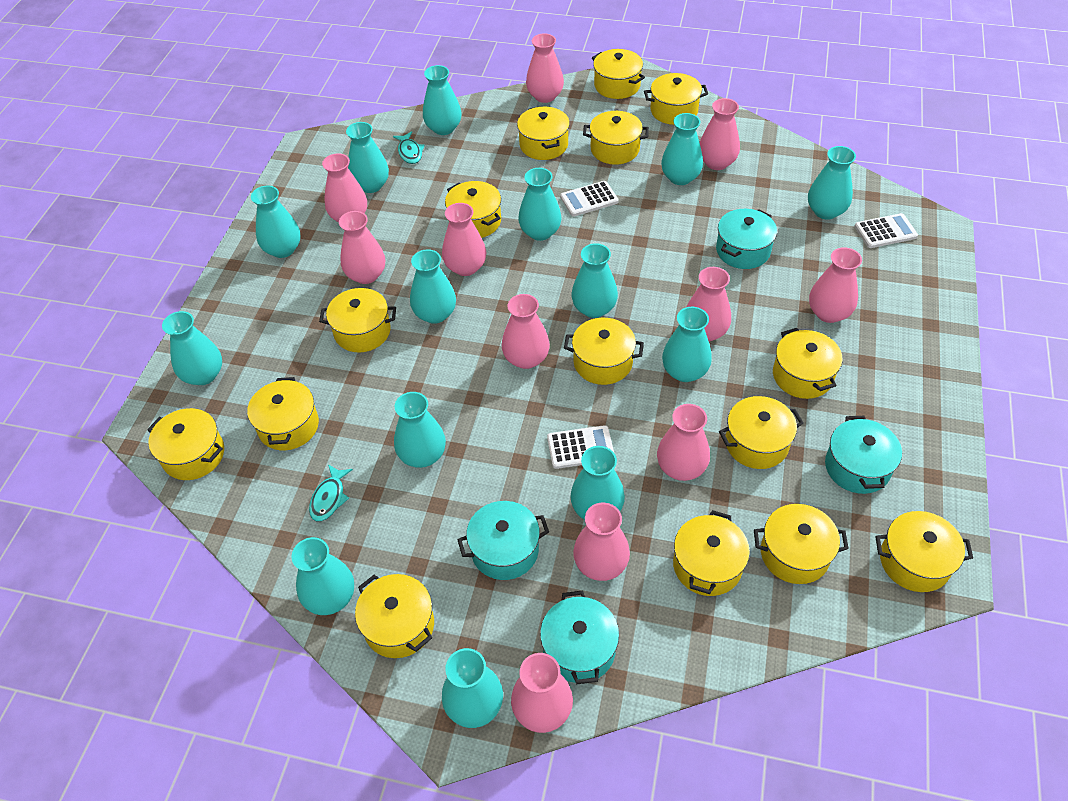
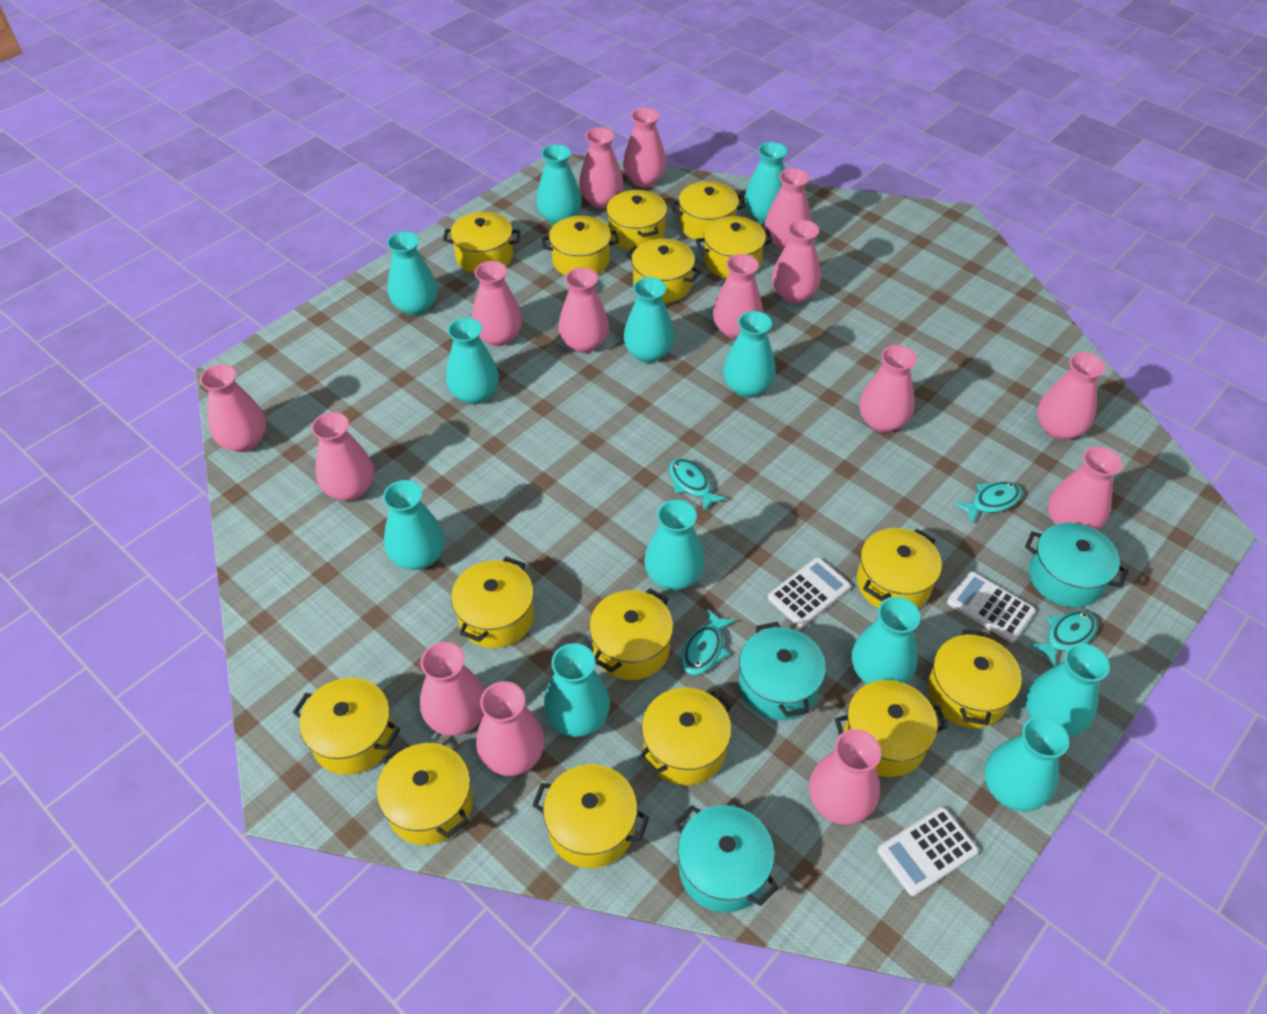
pink vase: 11 -> 15
turquoise fish: 2 -> 4
turquoise pot: 4 -> 3
turquoise vase: 14 -> 12

